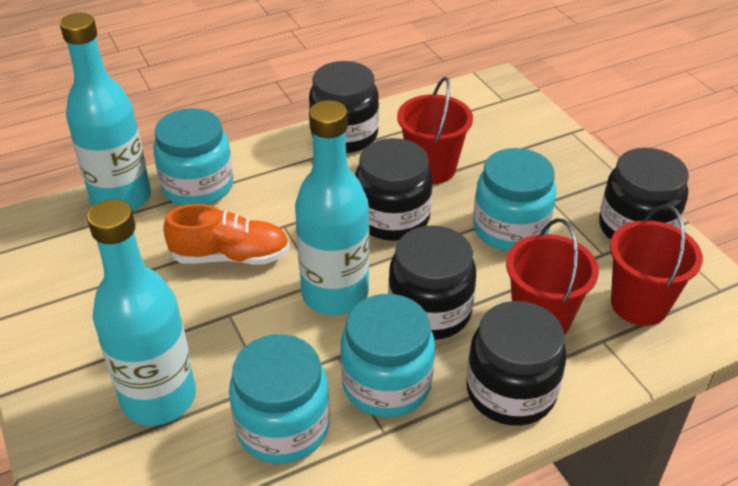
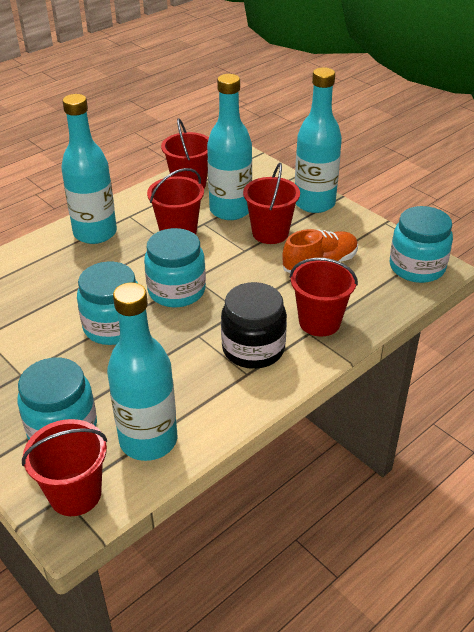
black jar: 5 -> 1
red bucket: 3 -> 5
turquoise bottle: 3 -> 4

